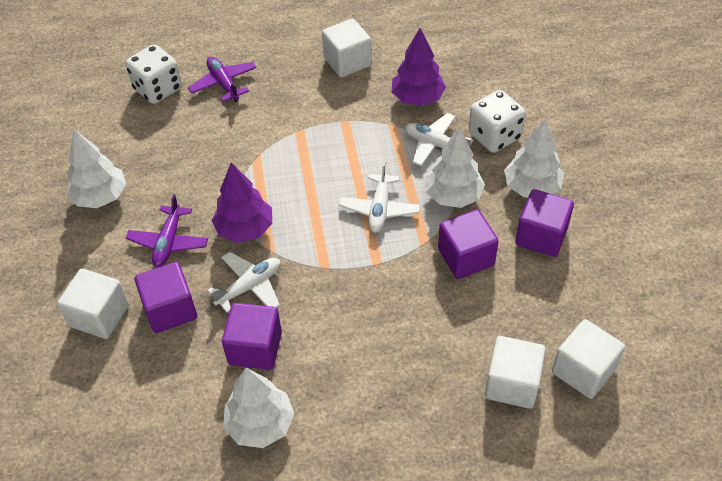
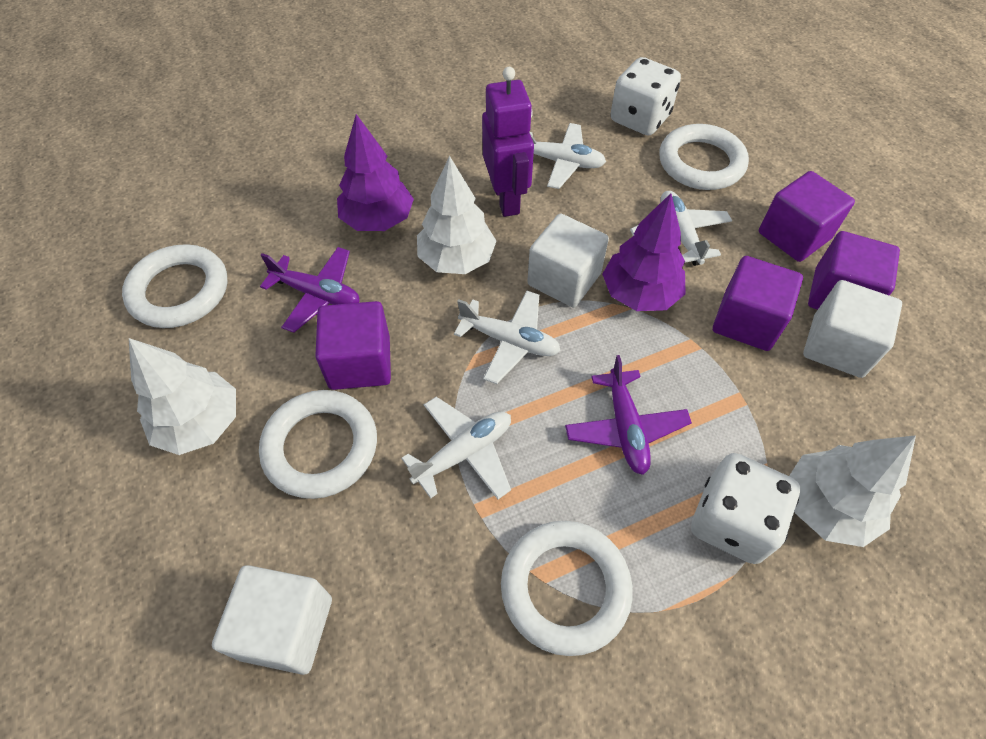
purple robot: 0 -> 1
white cube: 4 -> 3
white plane: 3 -> 4
white ring: 0 -> 4
white tree: 4 -> 3

